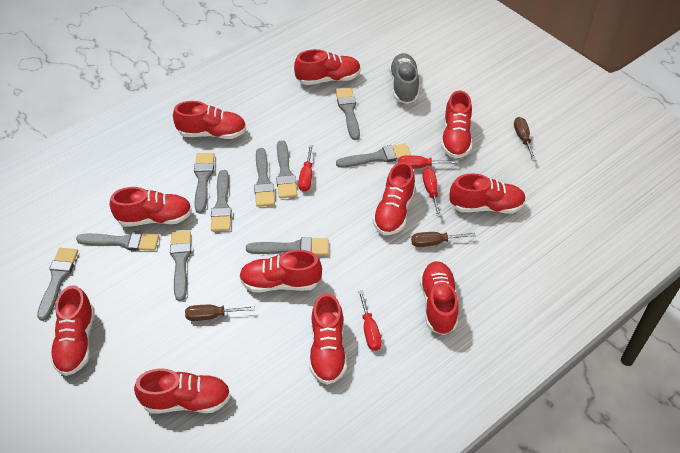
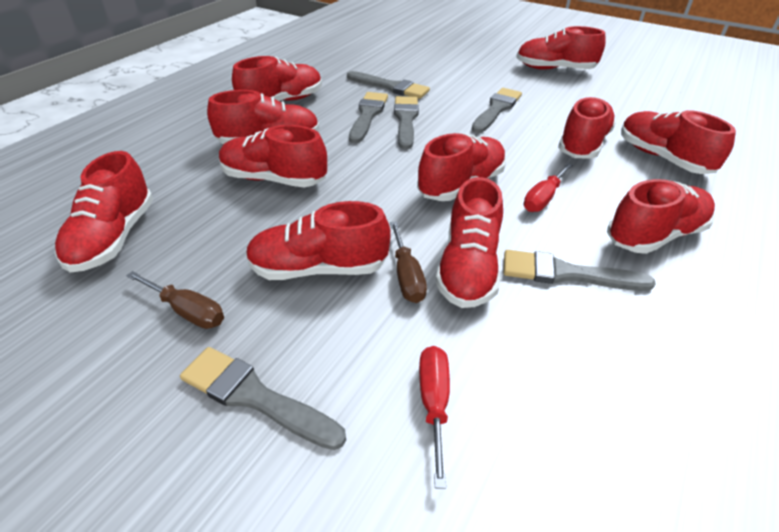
brown screwdriver: 3 -> 2
grey brush: 10 -> 6
grey shoe: 1 -> 0
red screwdriver: 4 -> 2

